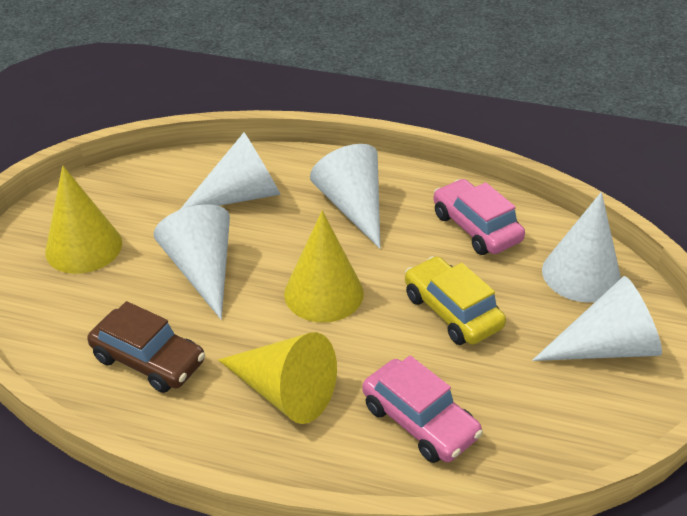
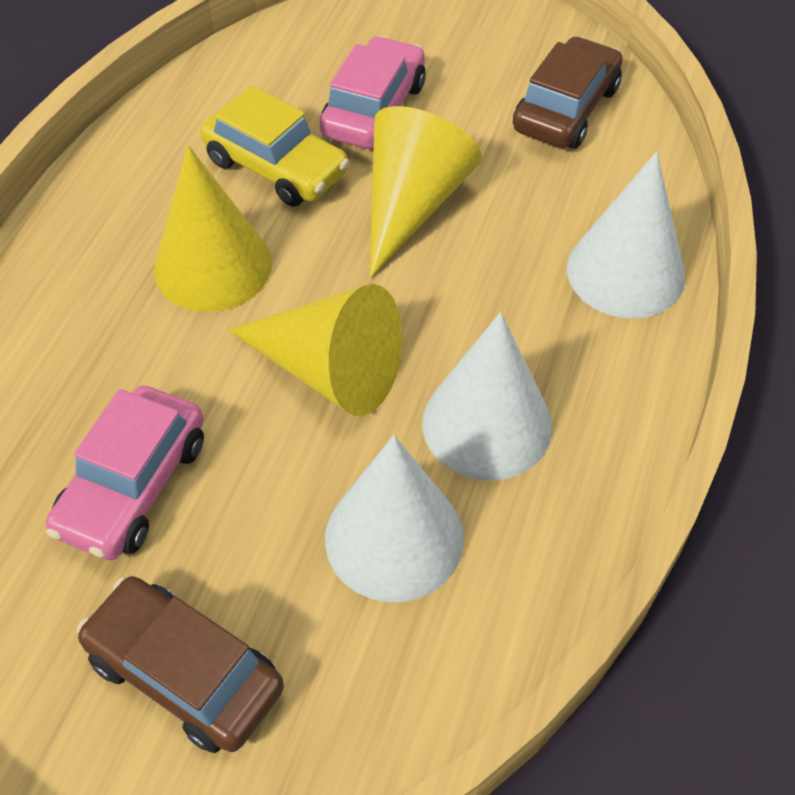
brown car: 1 -> 2
white cone: 5 -> 3

